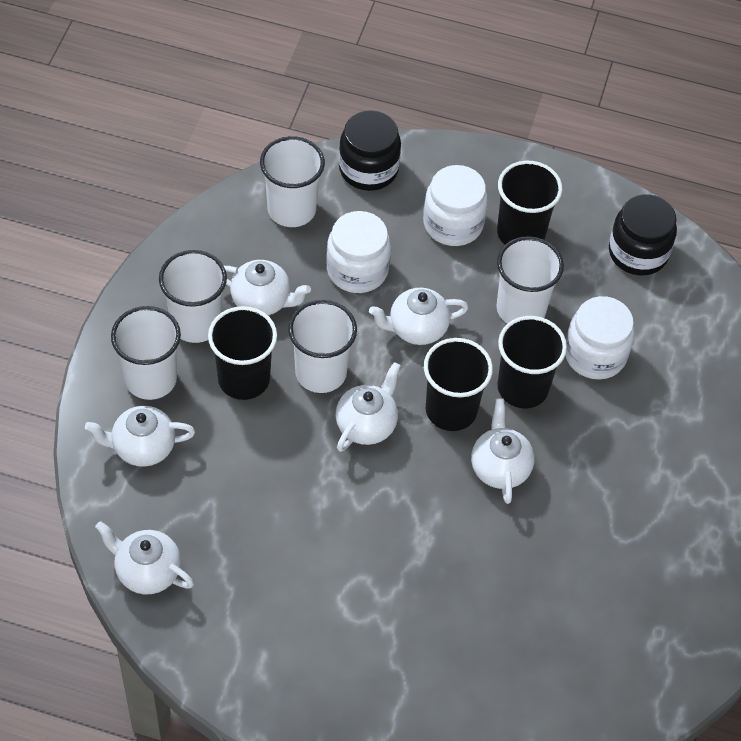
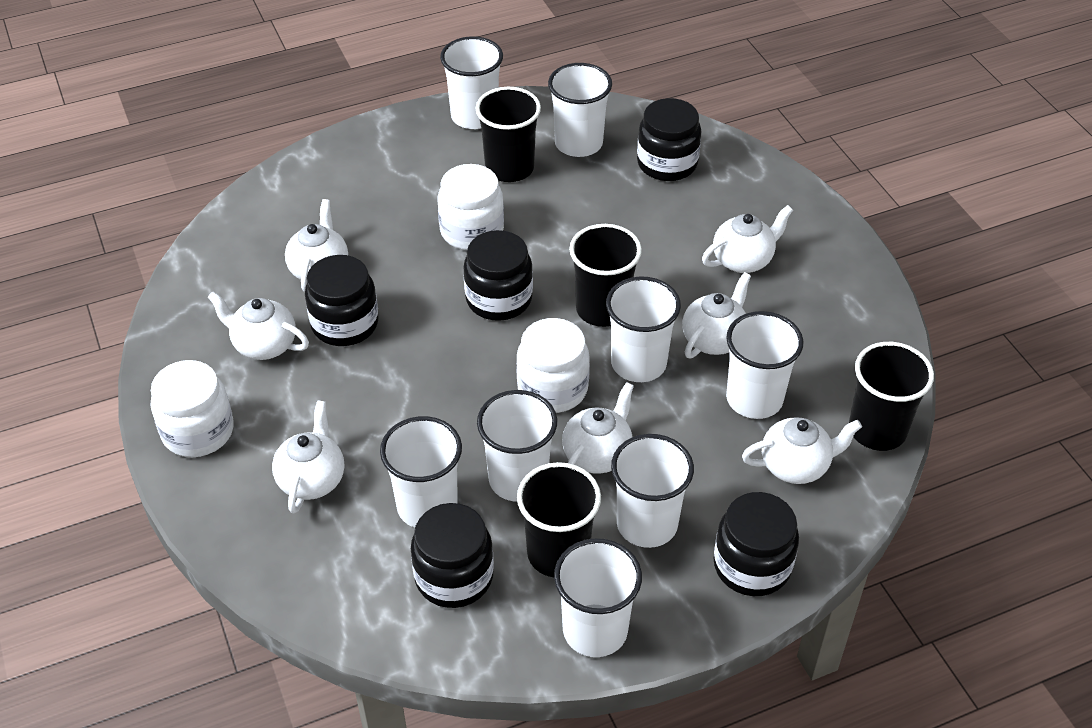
black jar: 2 -> 5
white cup: 5 -> 8
white teapot: 6 -> 7

